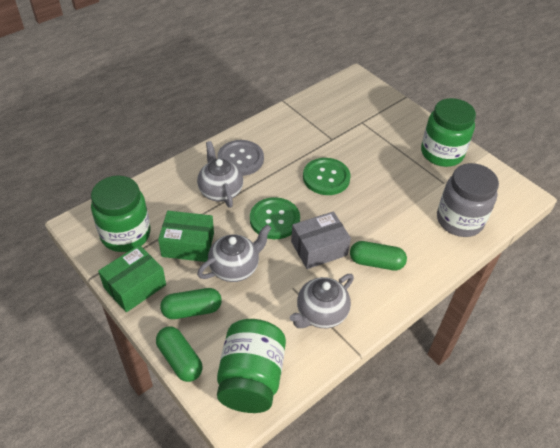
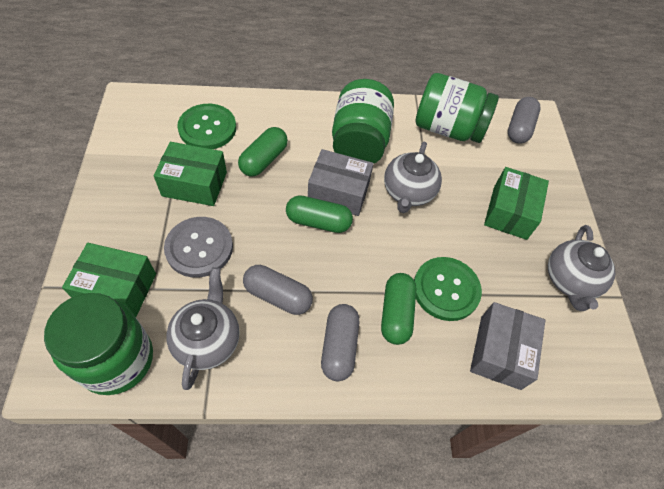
green box: 2 -> 3
grey box: 1 -> 2
grey capsule: 0 -> 3
grey jar: 1 -> 0

